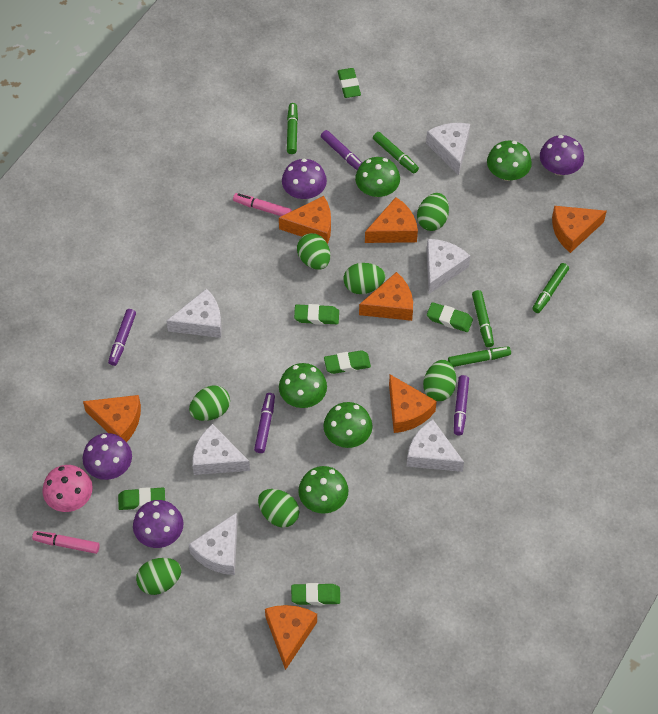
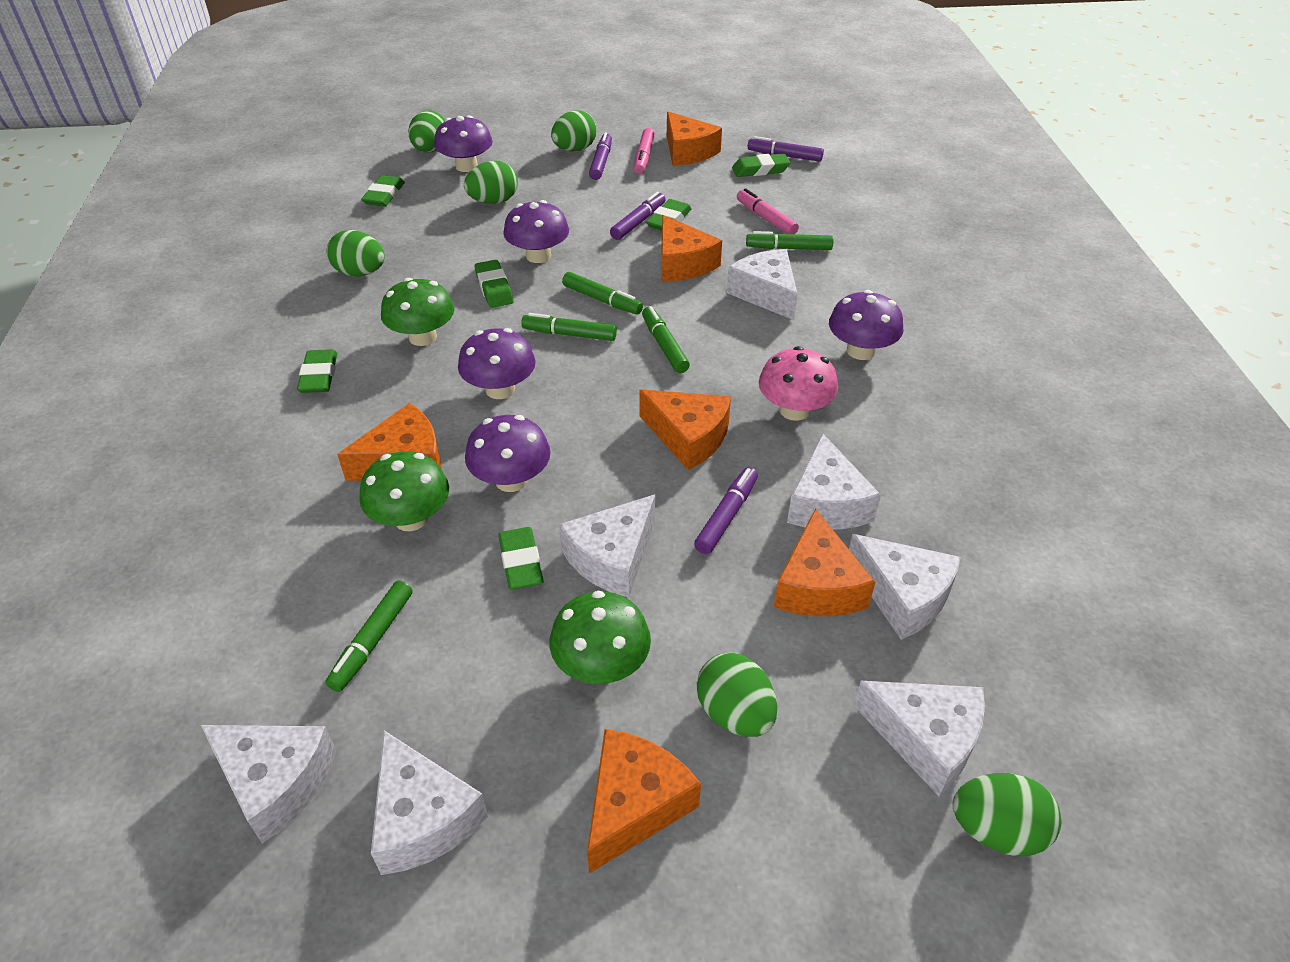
green egg: 7 -> 6
green mushroom: 5 -> 3
orange cheese: 7 -> 6
purple mushroom: 4 -> 5
white cheese: 6 -> 7

